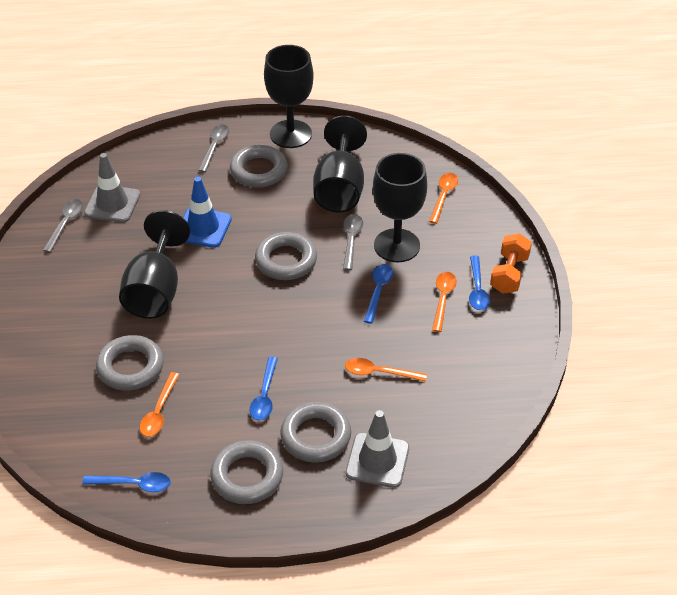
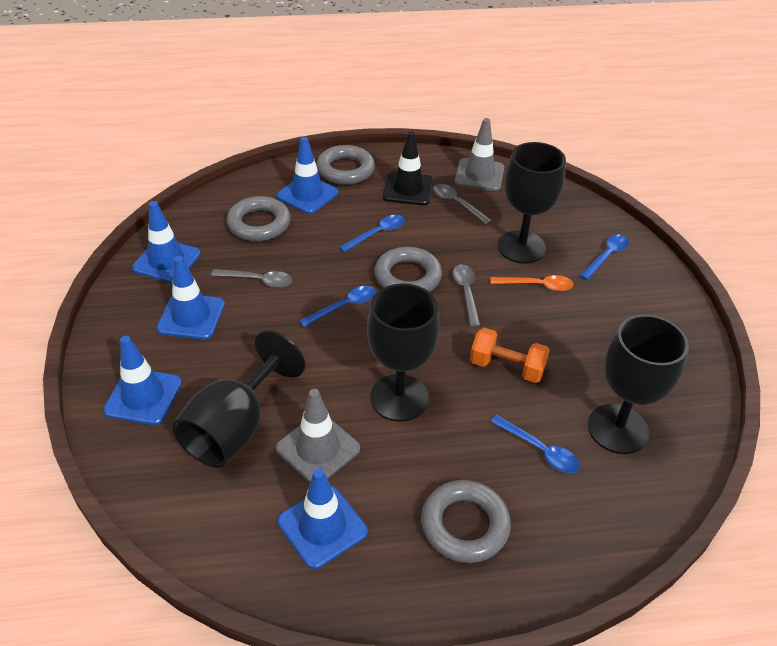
black traffic cone: 0 -> 1
blue traffic cone: 1 -> 5
grey ring: 5 -> 4
orange spoon: 4 -> 1

